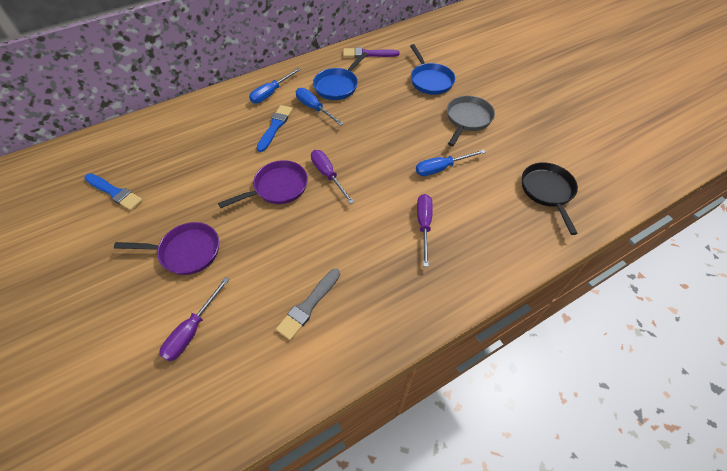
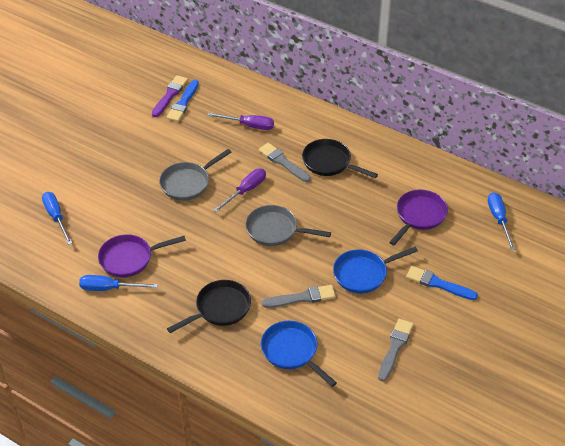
black pan: 1 -> 2
grey brush: 1 -> 3
grey pan: 1 -> 2
purple screwdriver: 3 -> 2

